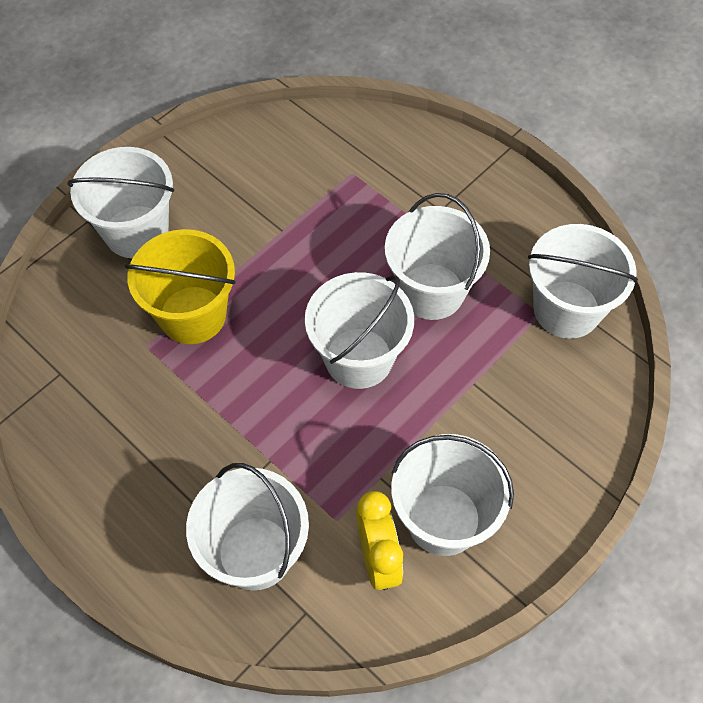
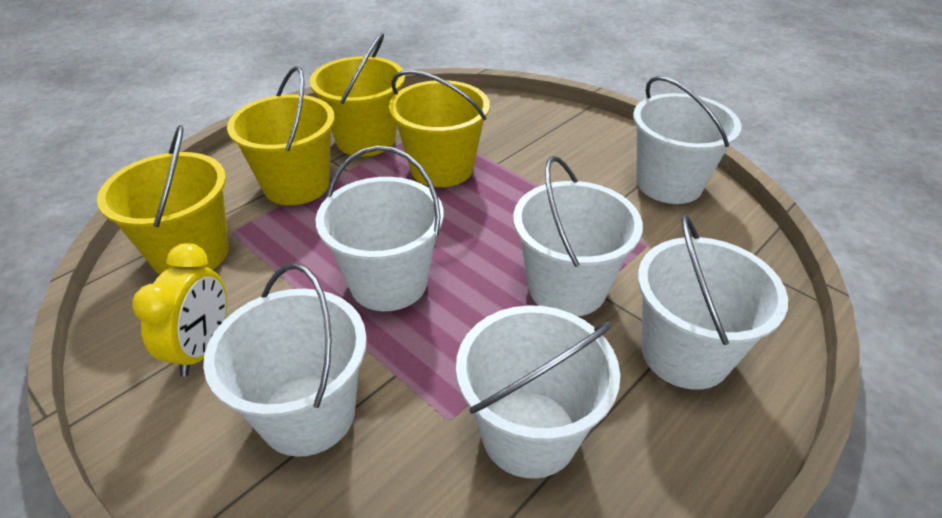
yellow bucket: 1 -> 4

